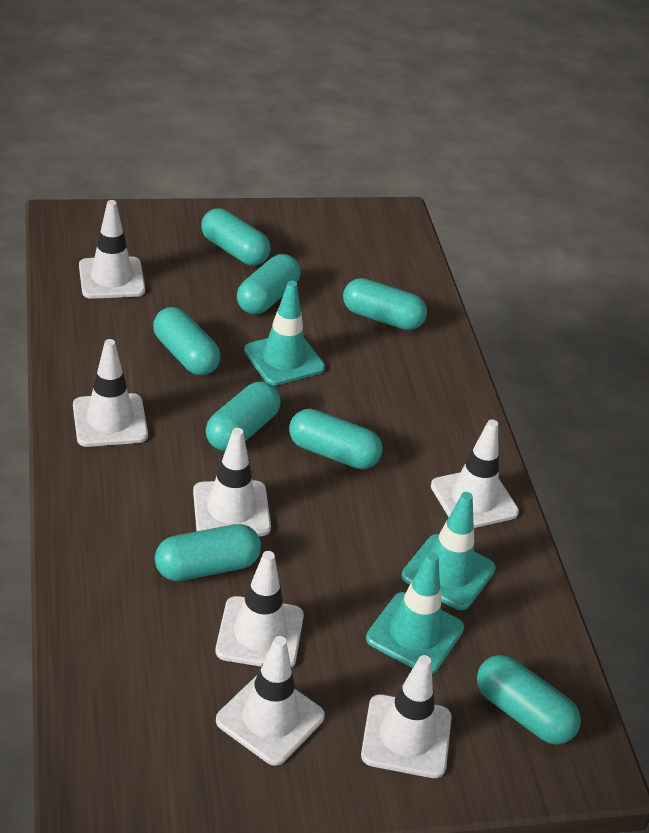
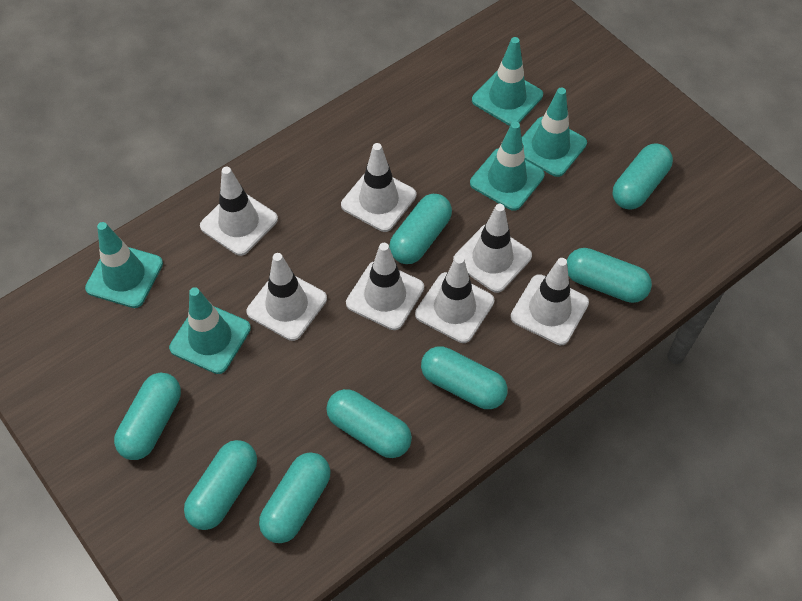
turquoise traffic cone: 3 -> 5

